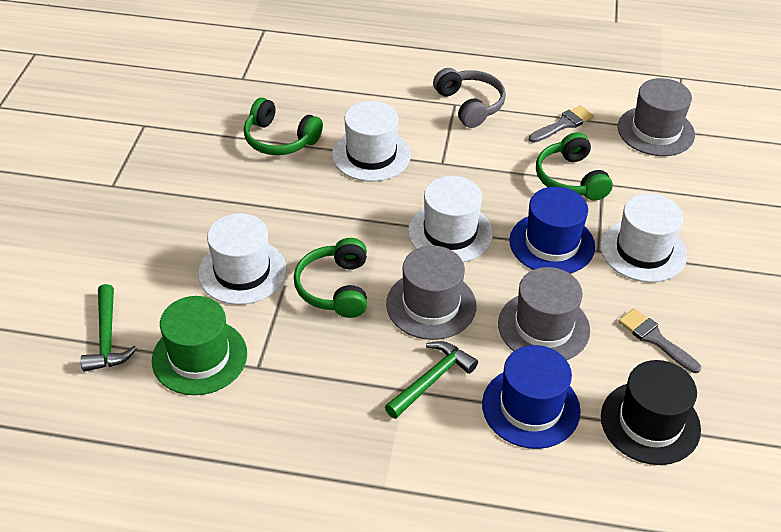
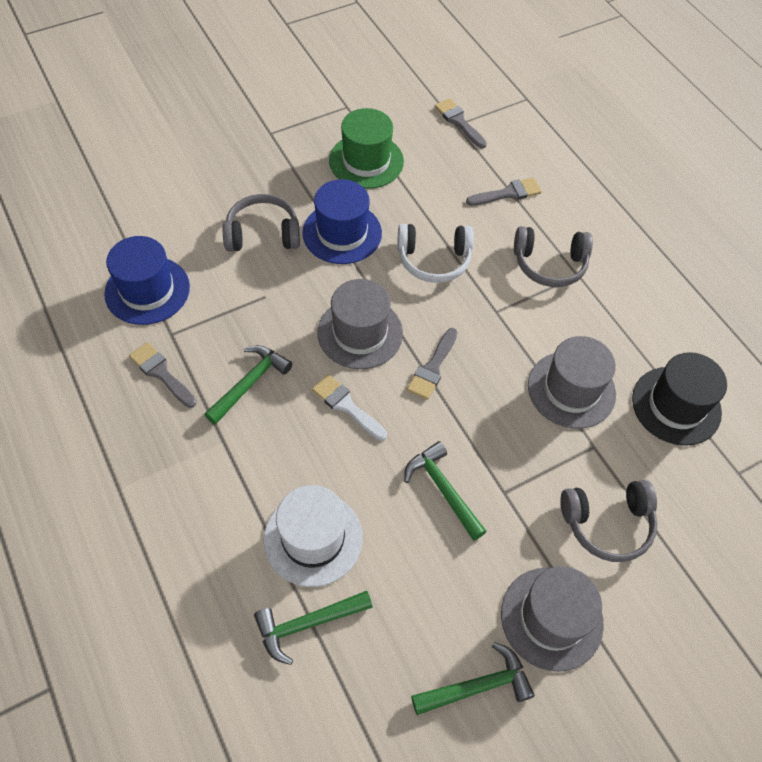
green hammer: 2 -> 4
green headphones: 3 -> 0
grey brush: 2 -> 4
grey headphones: 1 -> 3
white brush: 0 -> 1
white hat: 4 -> 1
white headphones: 0 -> 1

